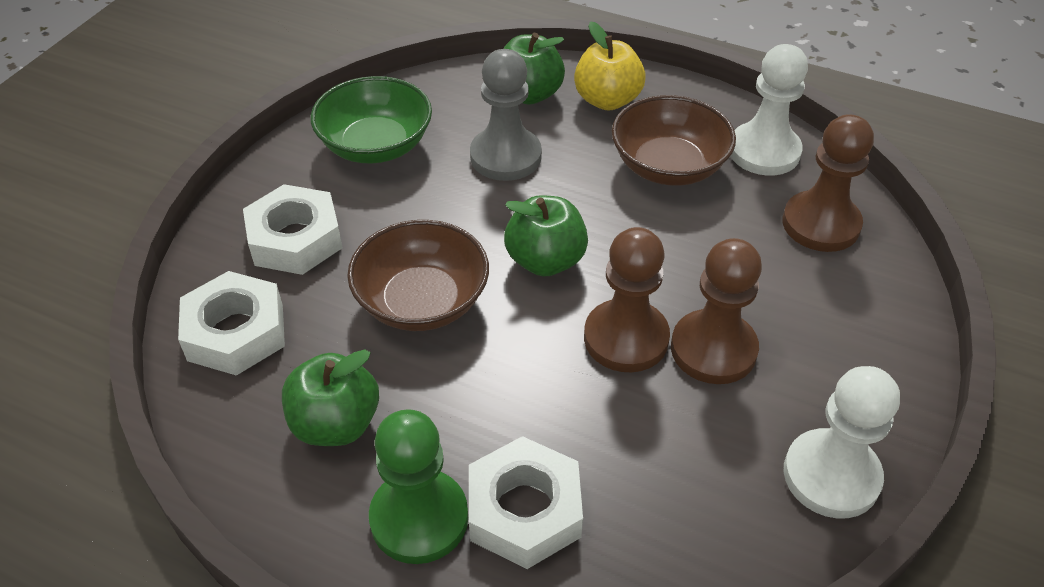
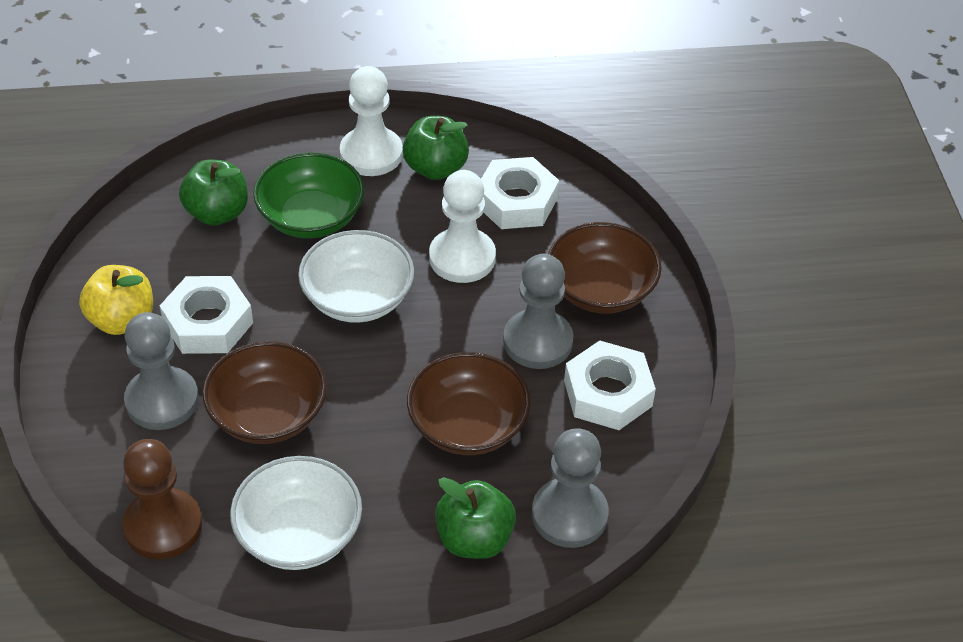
brown bowl: 2 -> 3
brown pawn: 3 -> 1
green pawn: 1 -> 0
grey pawn: 1 -> 3
white bowl: 0 -> 2

